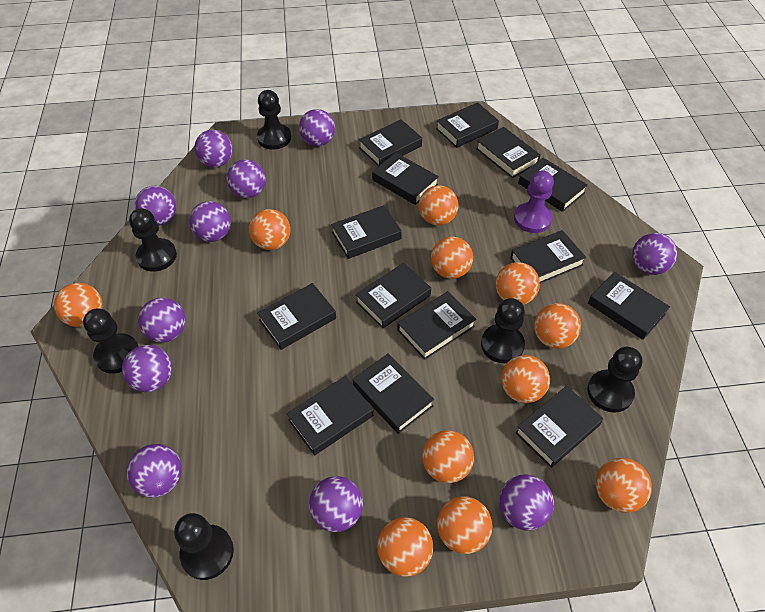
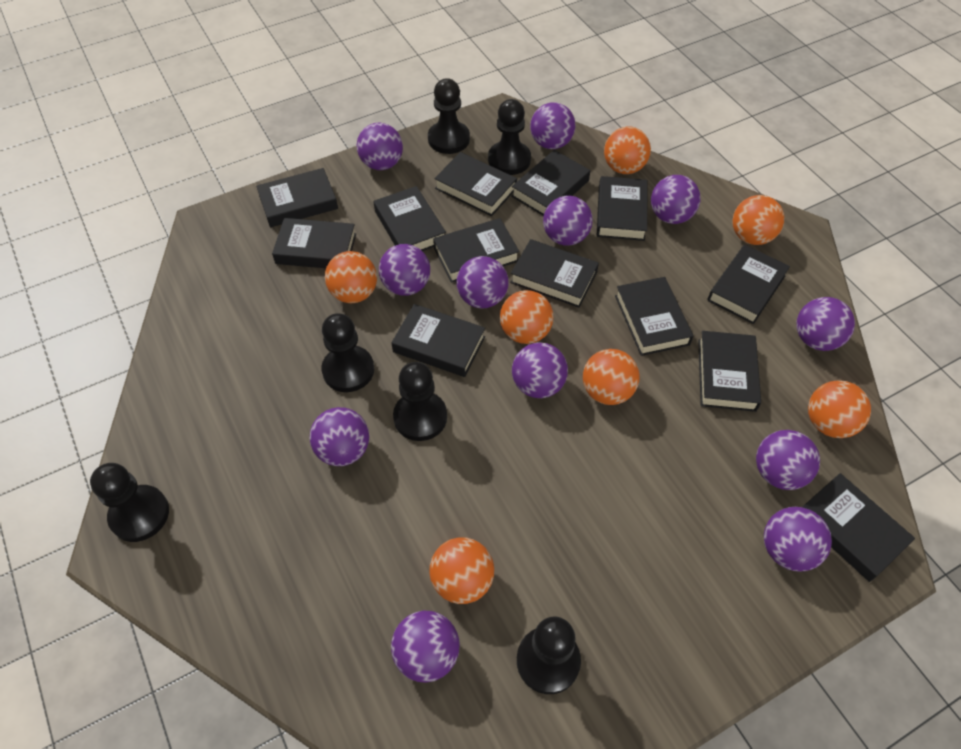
black book: 14 -> 13
orange ball: 11 -> 7
purple ball: 11 -> 12
purple pawn: 1 -> 0

